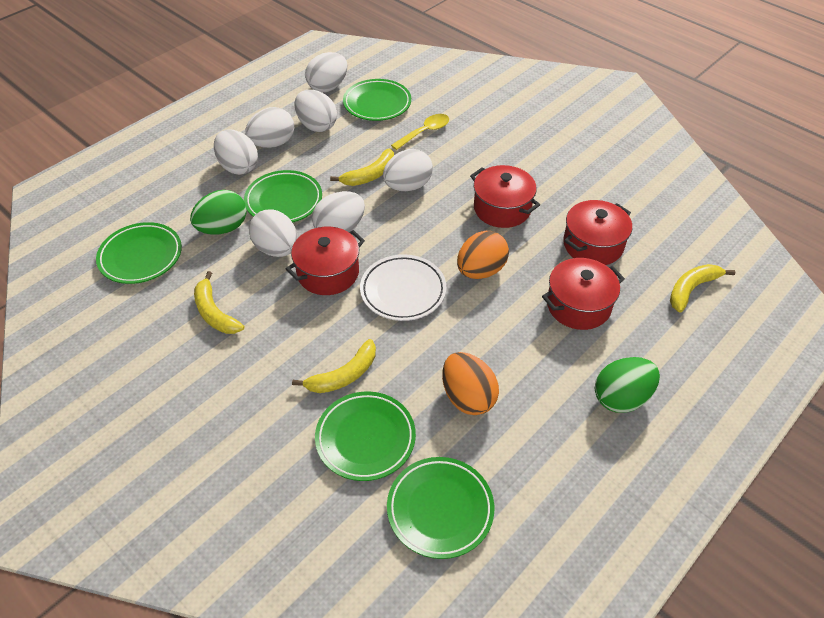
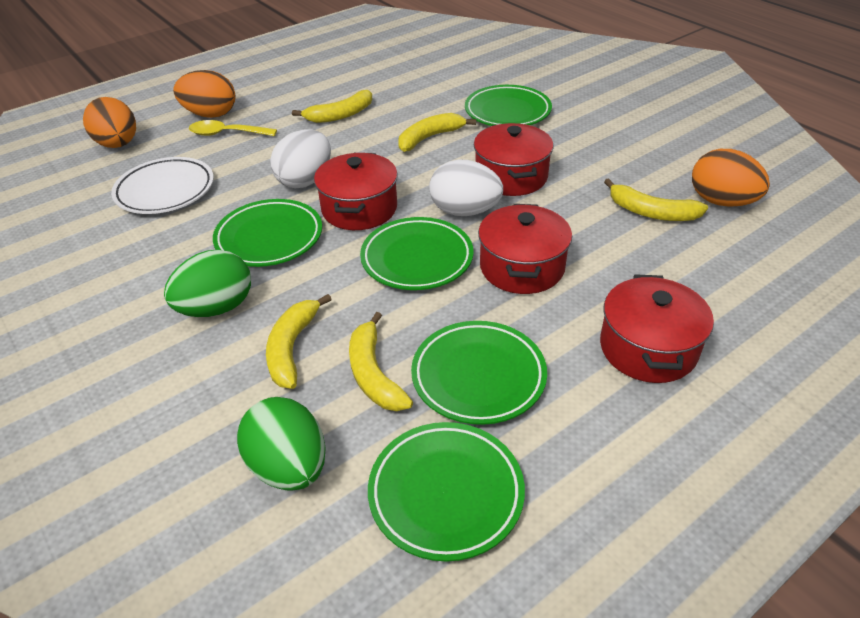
orange egg: 2 -> 3
white egg: 7 -> 2
yellow banana: 4 -> 5

